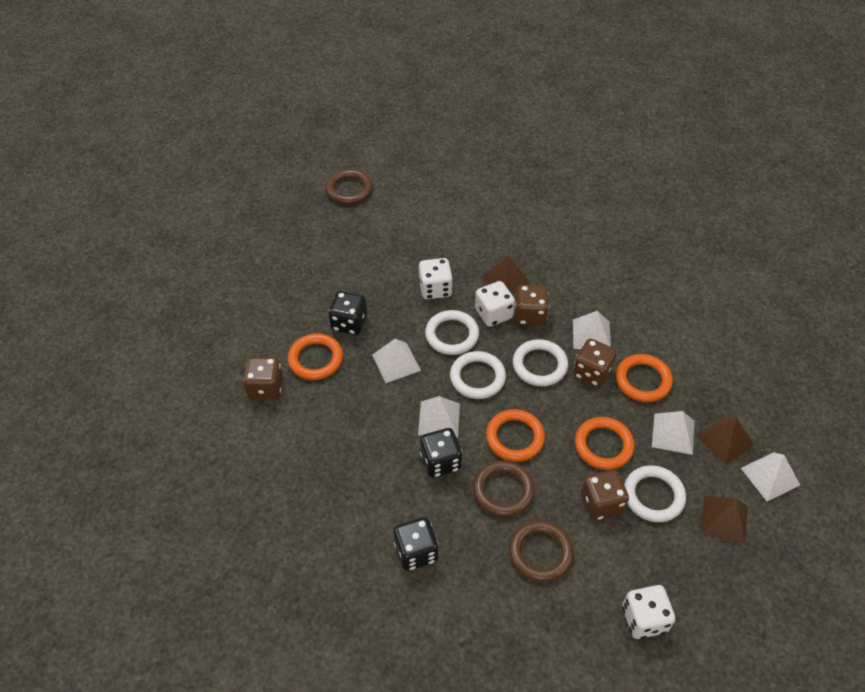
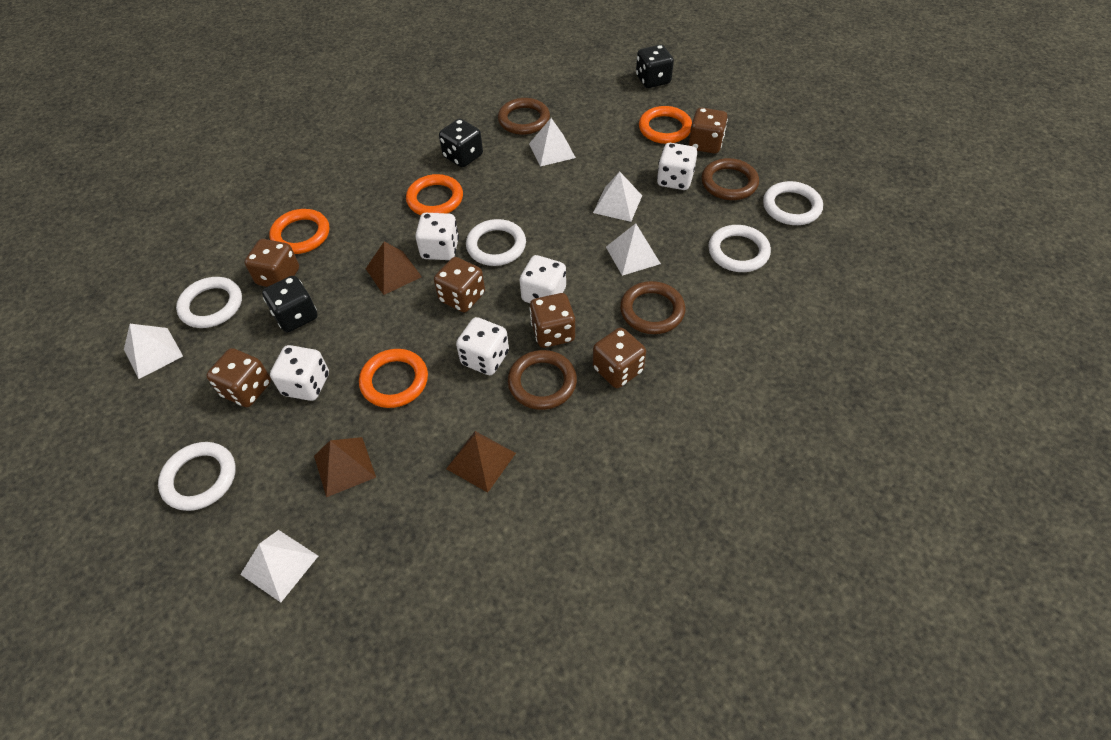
brown dice: 4 -> 6
brown ring: 3 -> 4
white dice: 3 -> 5
white ring: 4 -> 5

